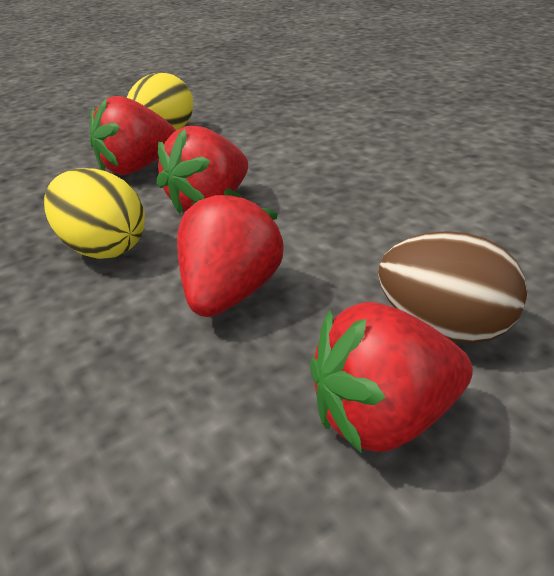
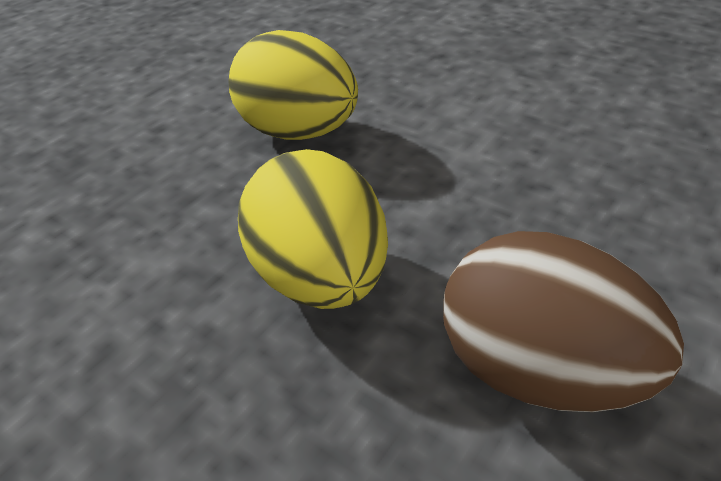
red strawberry: 4 -> 0

